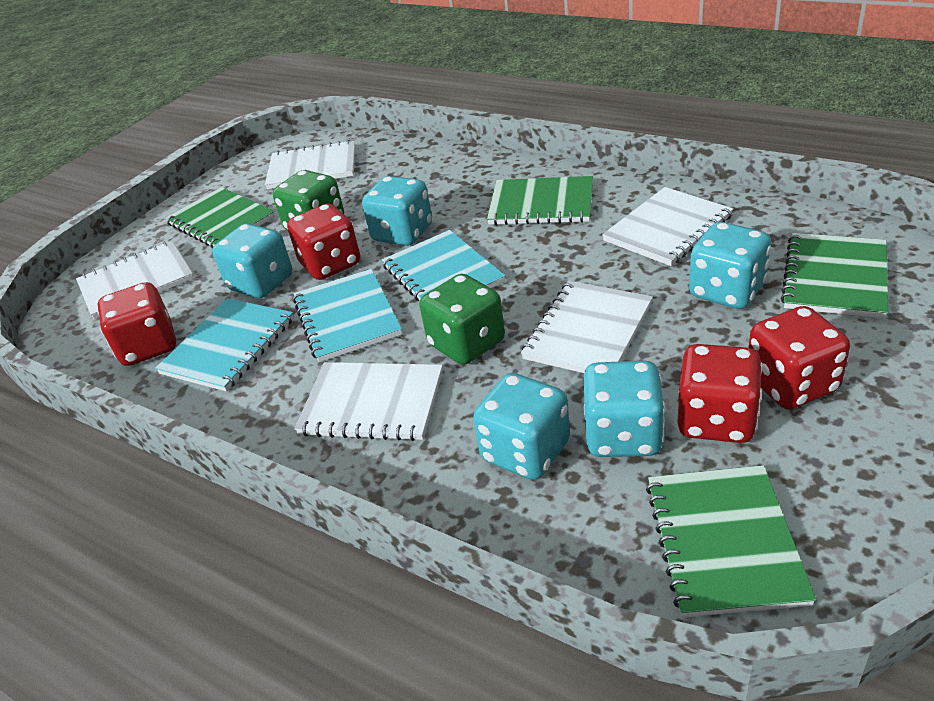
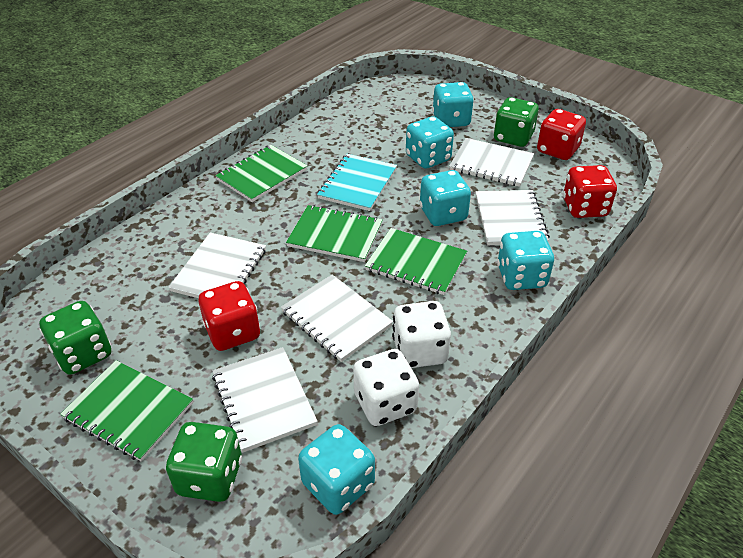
green dice: 2 -> 3
red dice: 4 -> 3
turquoise notebook: 3 -> 1
white dice: 0 -> 2

